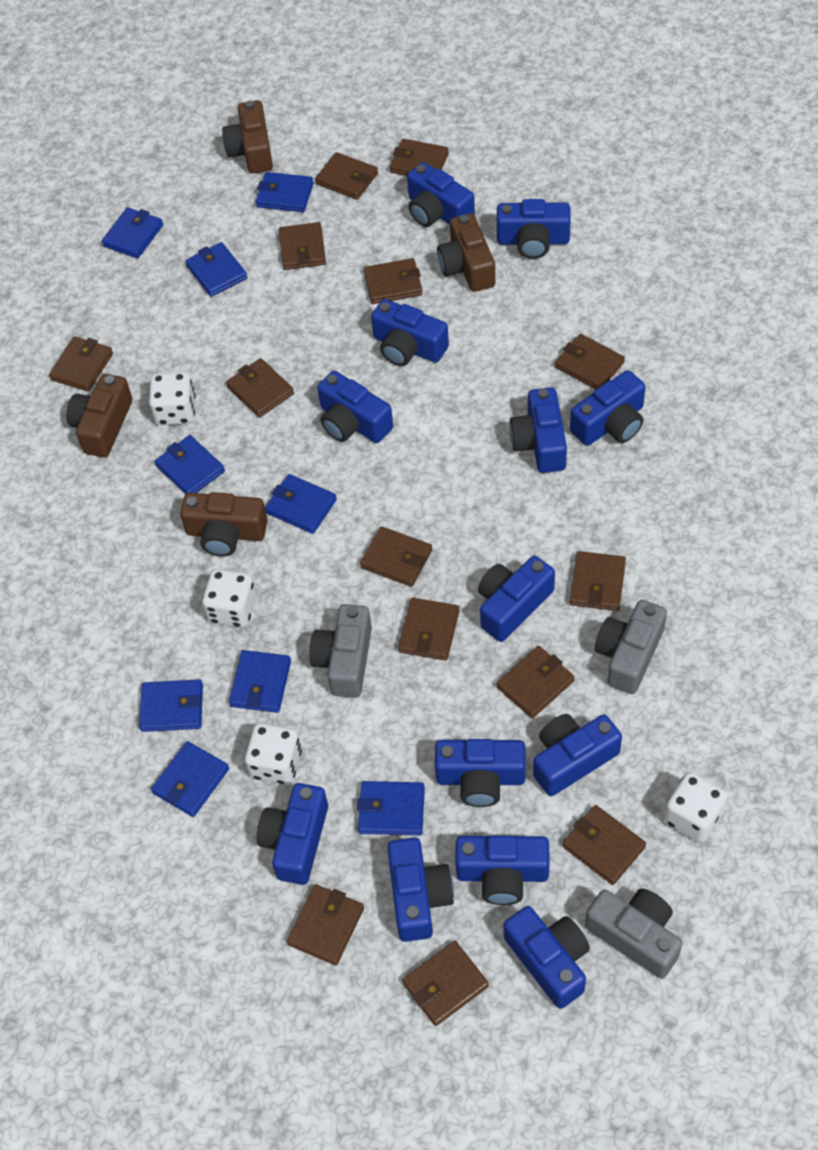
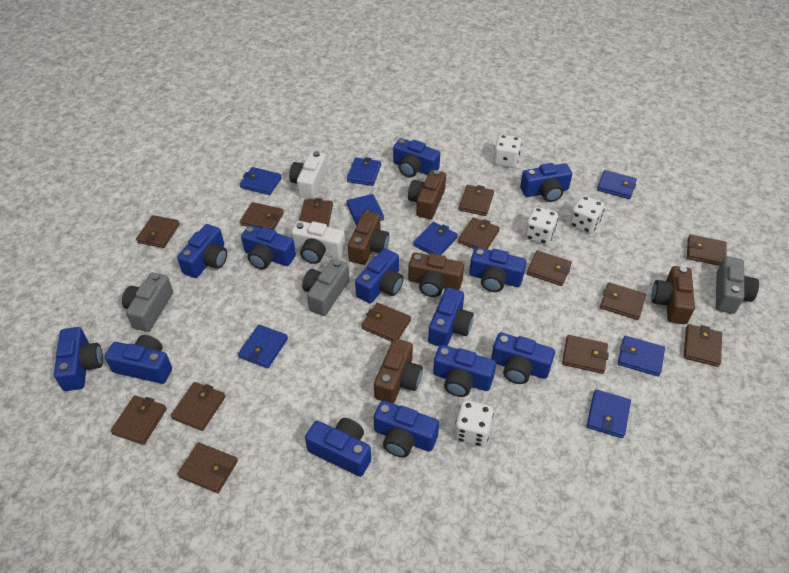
blue wallet: 9 -> 8
brown camera: 4 -> 5
white camera: 0 -> 2

